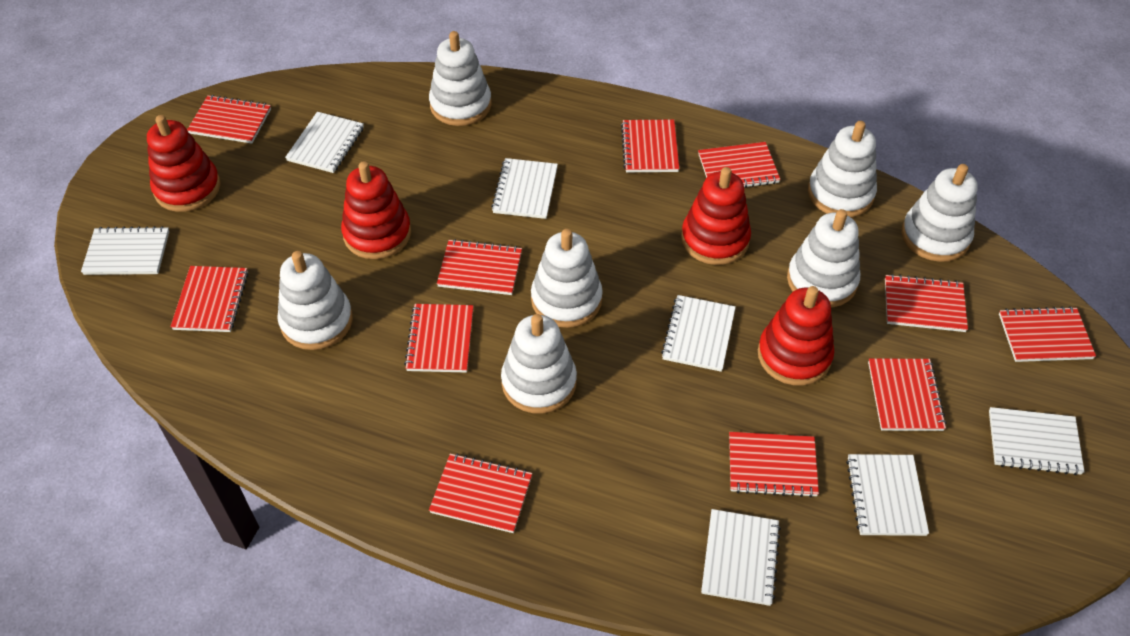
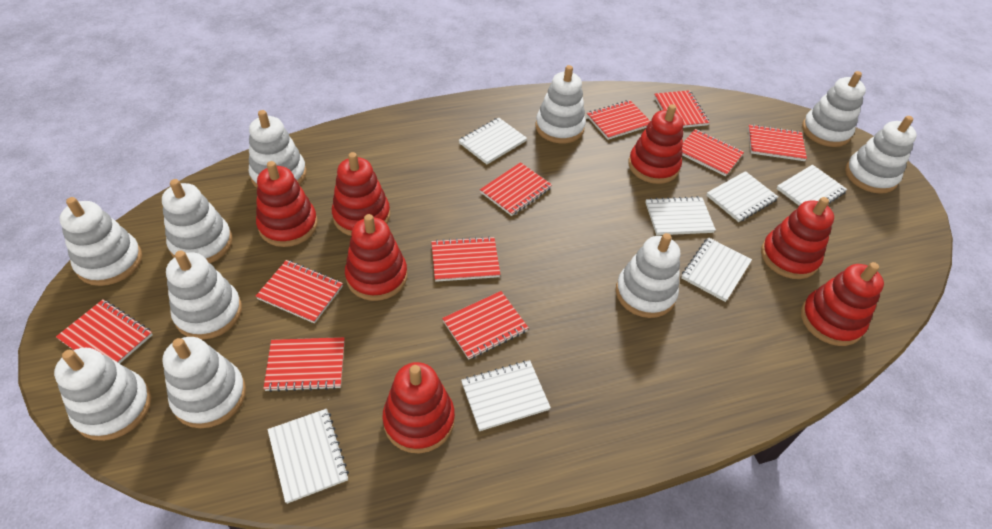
red notebook: 11 -> 10
red stacking toy: 4 -> 7
white stacking toy: 7 -> 10

